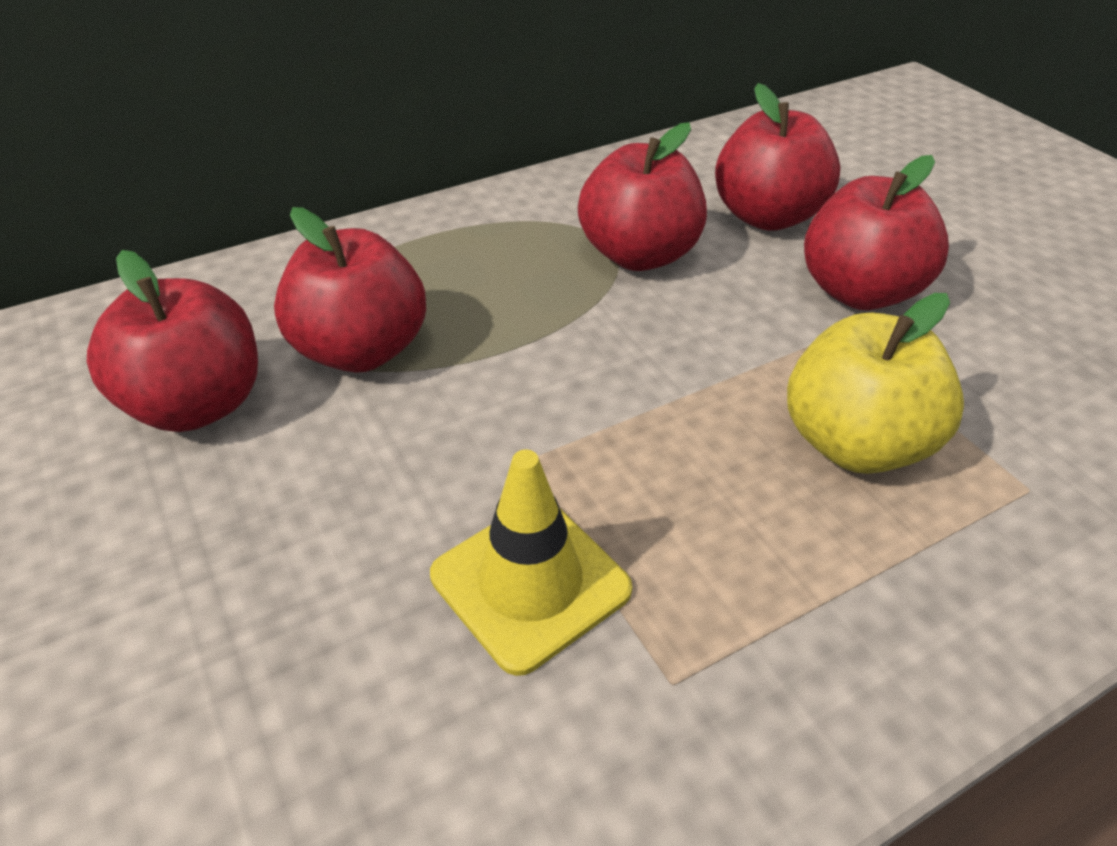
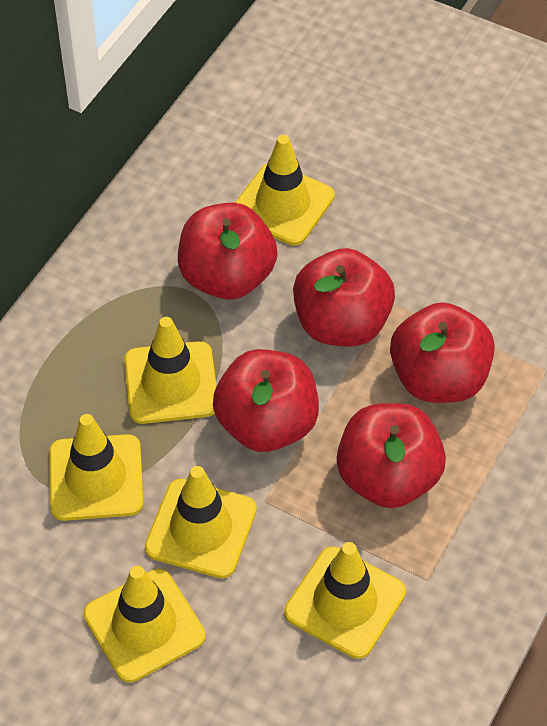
yellow apple: 1 -> 0
yellow traffic cone: 1 -> 6

